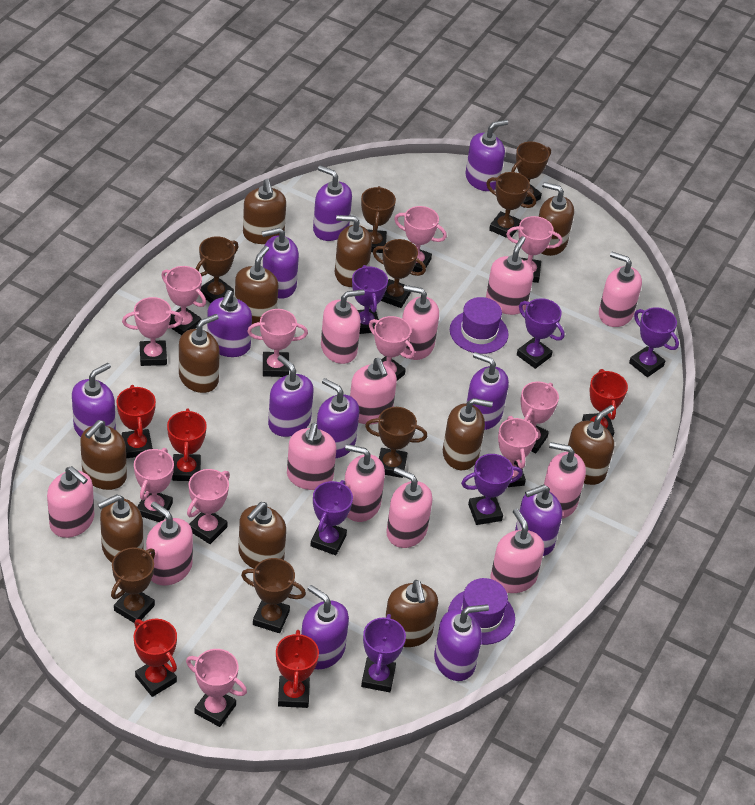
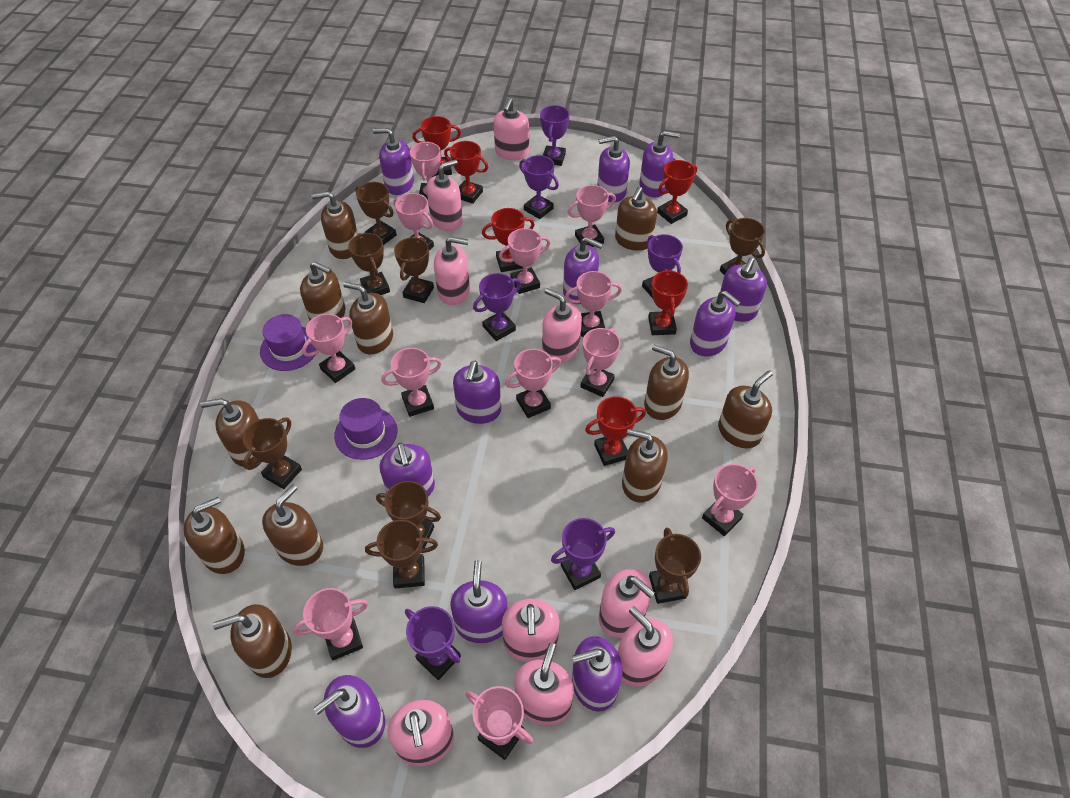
pink soap dispenser: 12 -> 9
pink trophy: 11 -> 12
red trophy: 5 -> 6

